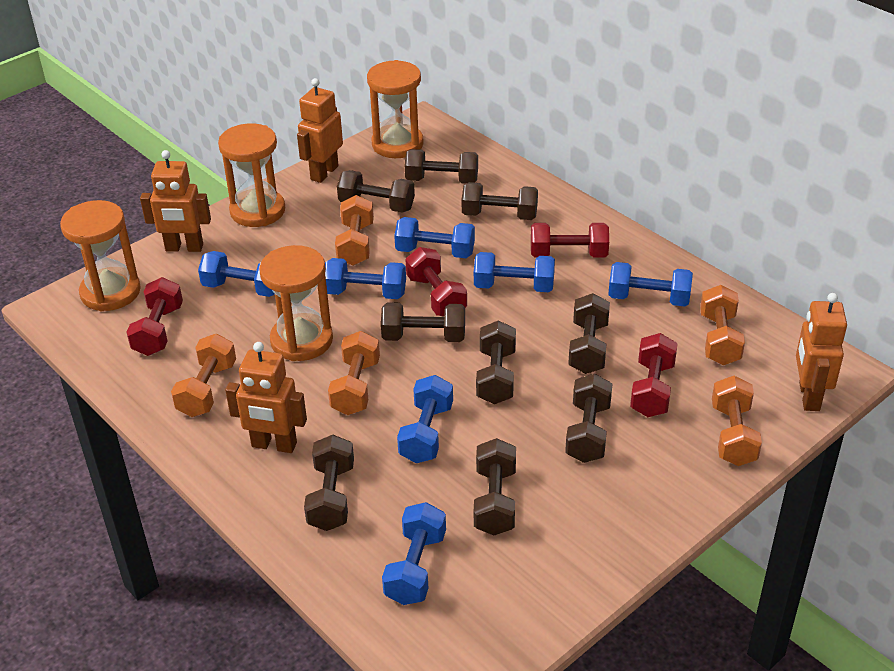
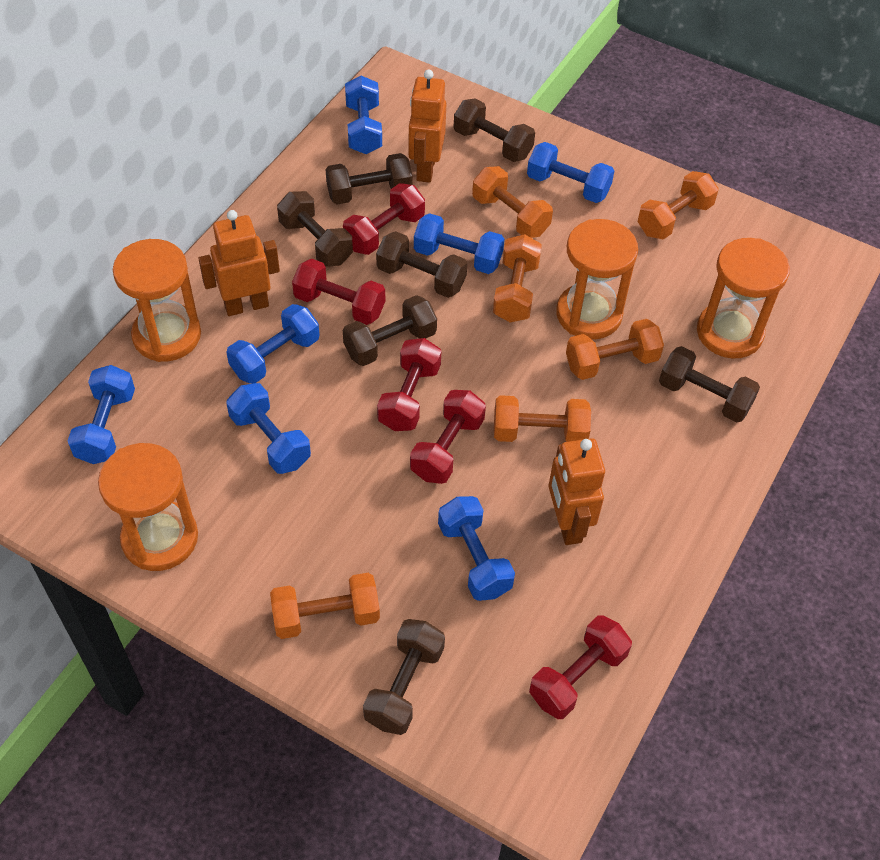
brown dumbbell: 9 -> 7
orange dumbbell: 5 -> 6
orange robot: 4 -> 3
red dumbbell: 4 -> 5

